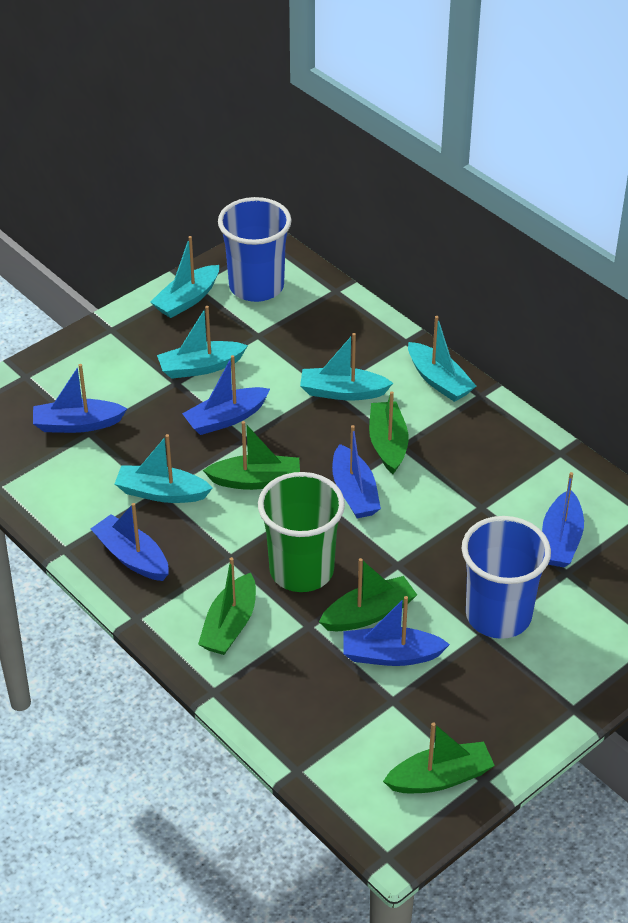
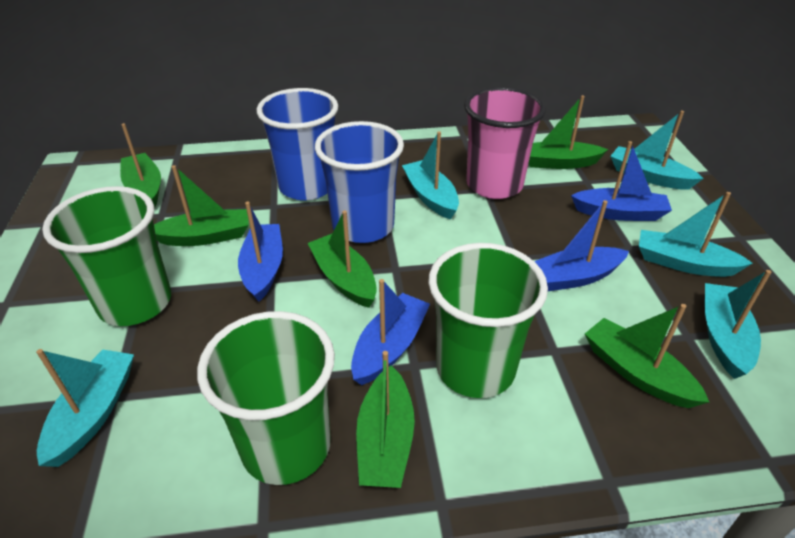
blue boat: 6 -> 4
green boat: 5 -> 6
green cup: 1 -> 3
pink cup: 0 -> 1

